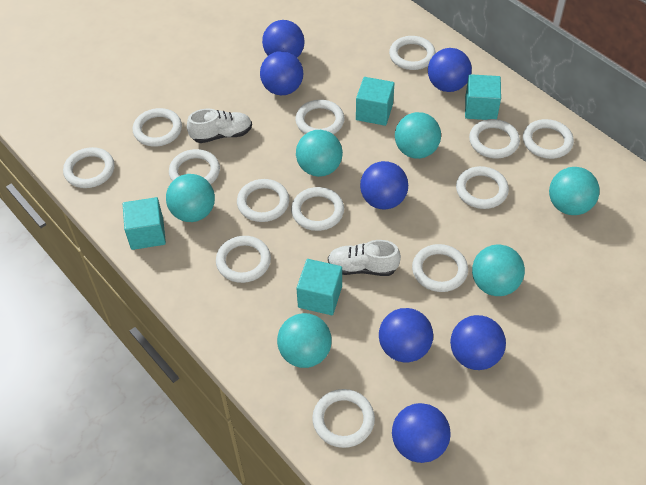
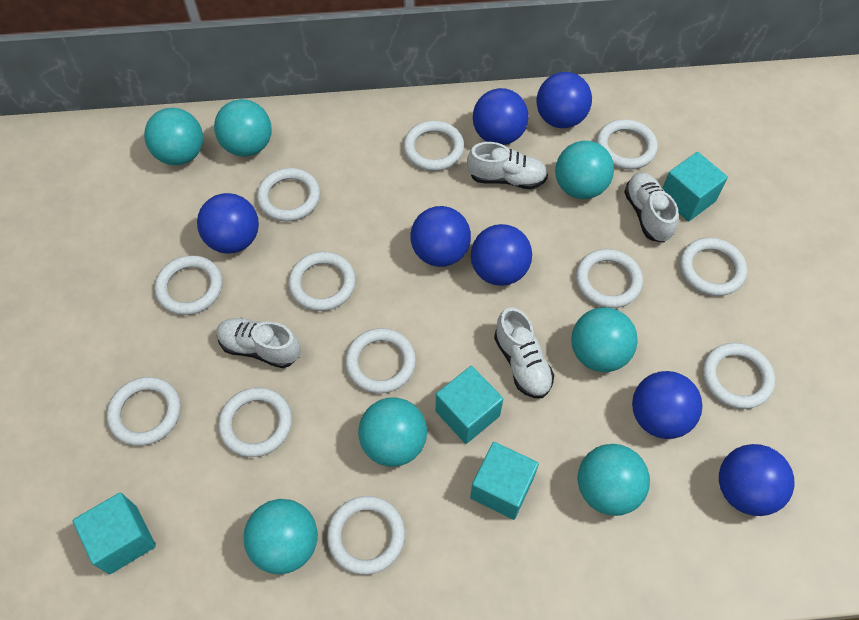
turquoise ball: 6 -> 7
white ring: 13 -> 12
white shoe: 2 -> 4

